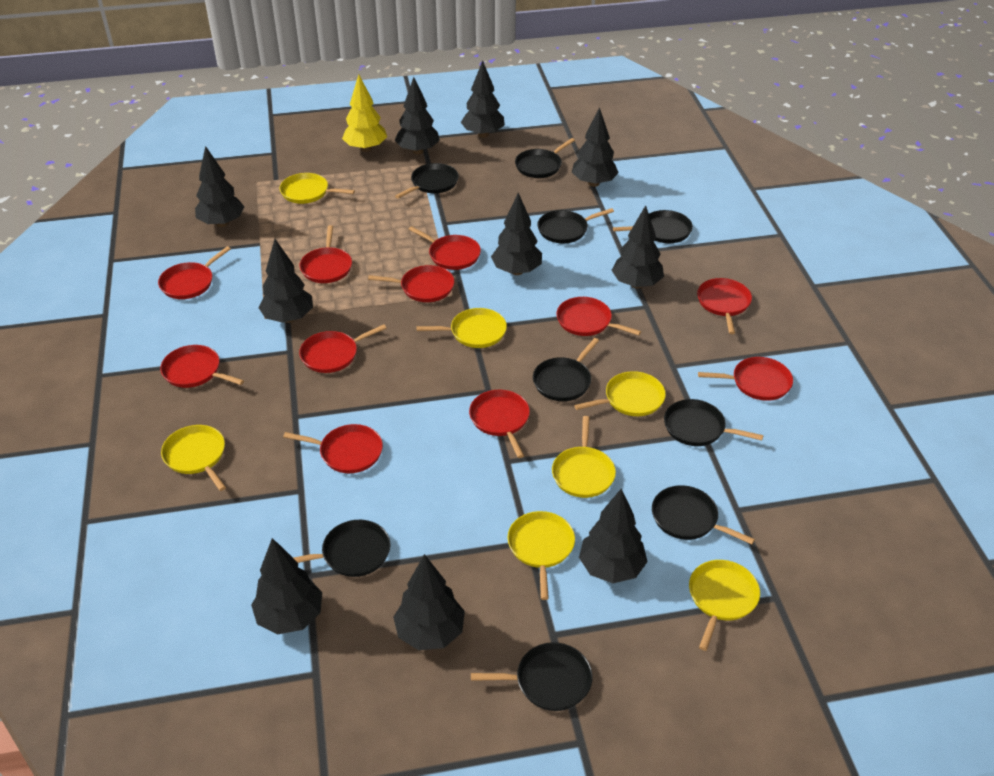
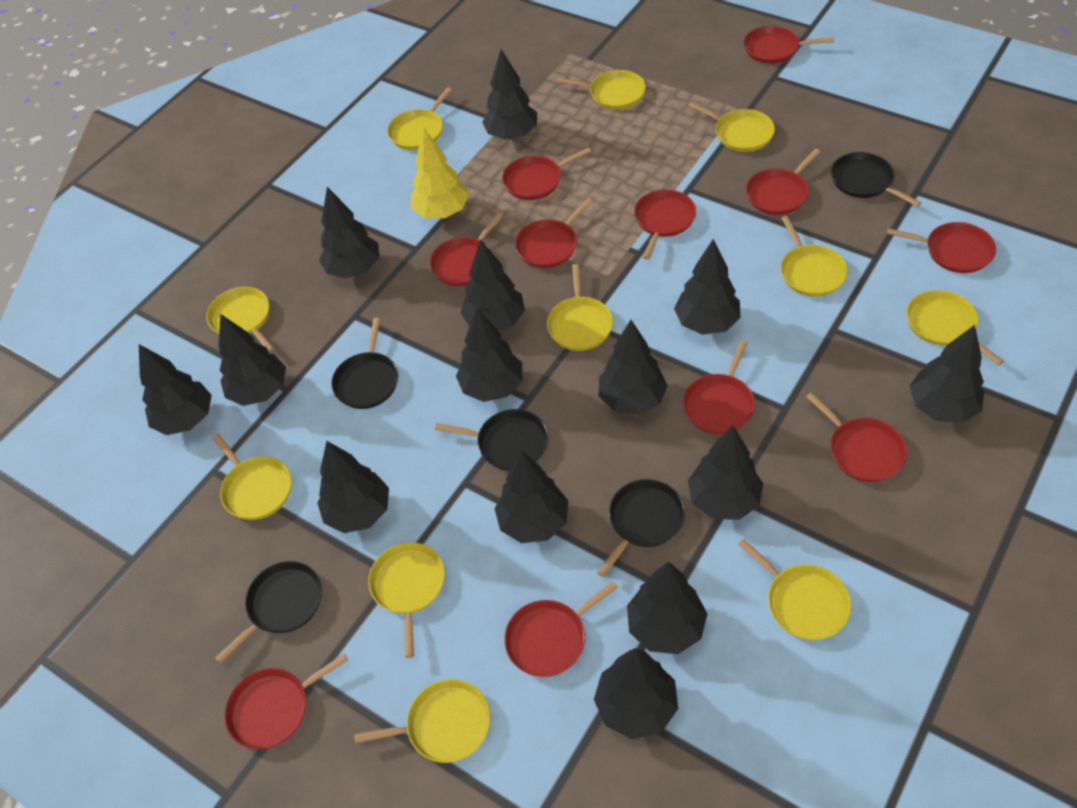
black pan: 9 -> 5
black tree: 10 -> 14
yellow pan: 7 -> 11

